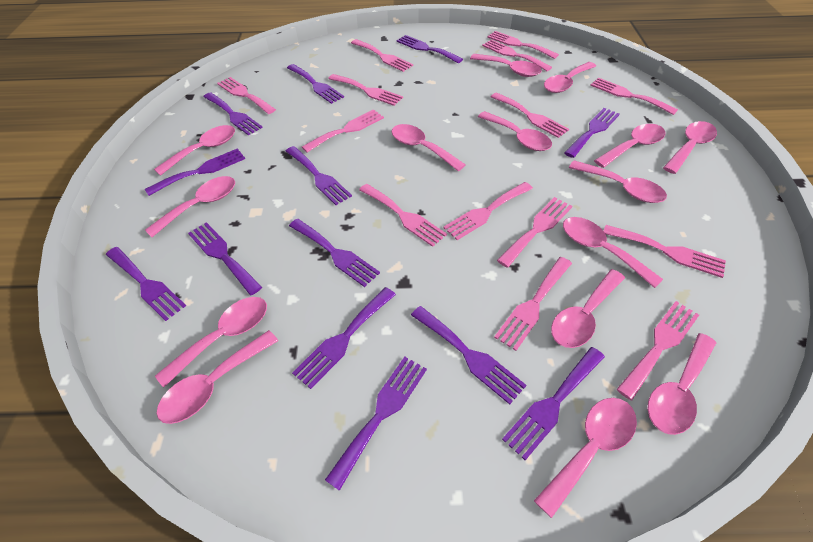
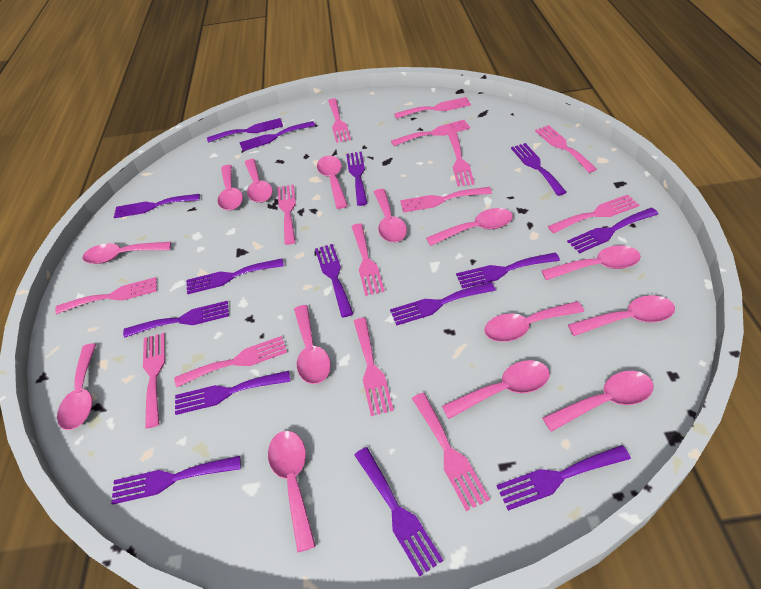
pink spoon: 15 -> 14
purple fork: 13 -> 15

